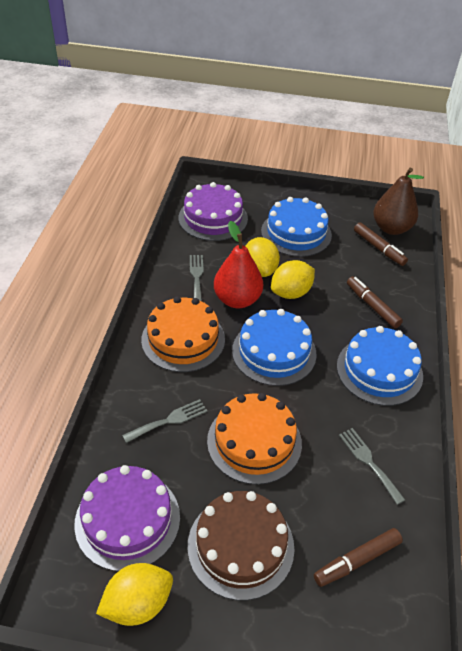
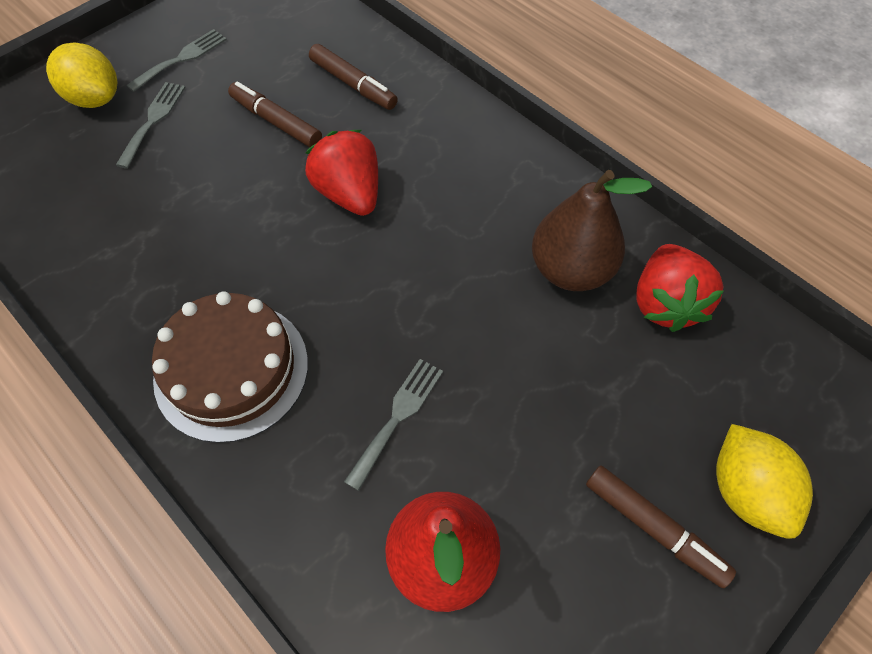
blue cake: 3 -> 0
orange cake: 2 -> 0
purple cake: 2 -> 0
red strawberry: 0 -> 2
yellow lemon: 3 -> 2

